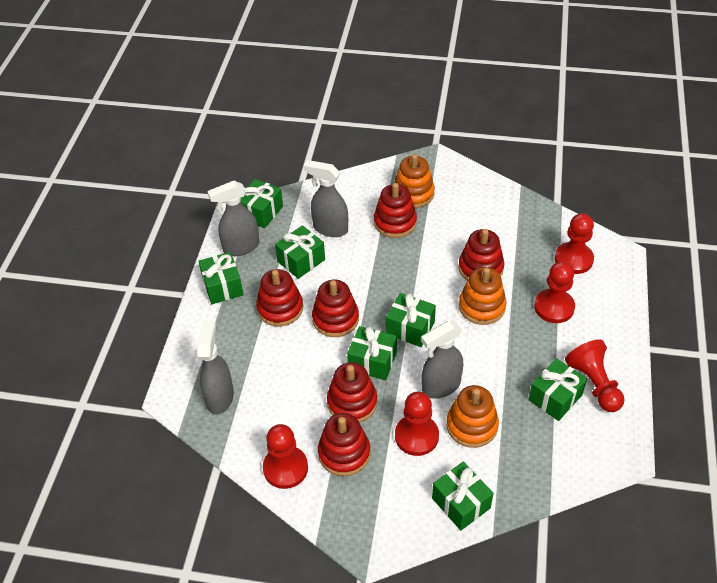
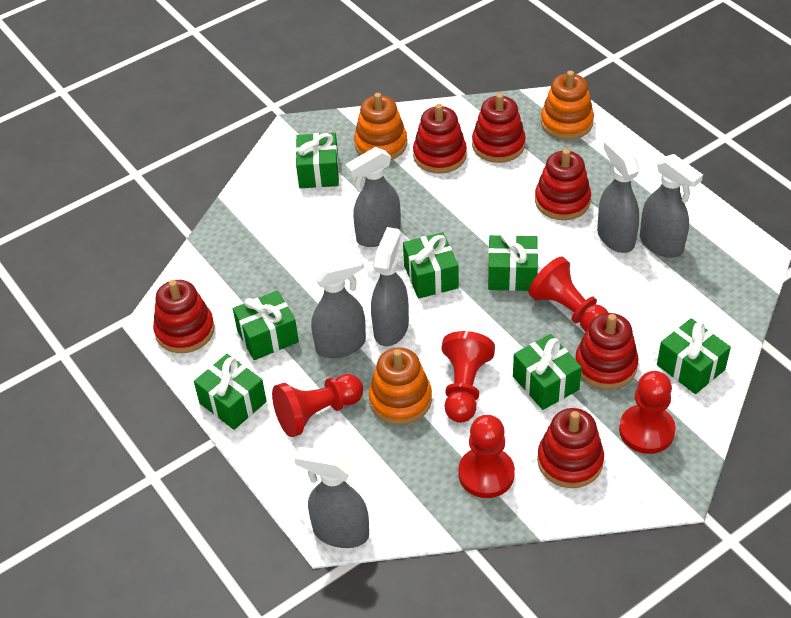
grey spray bottle: 4 -> 6

